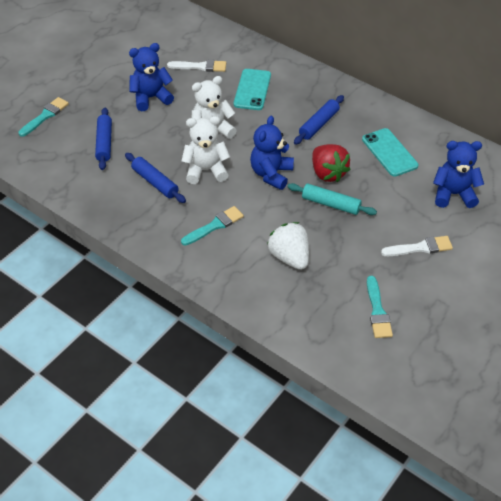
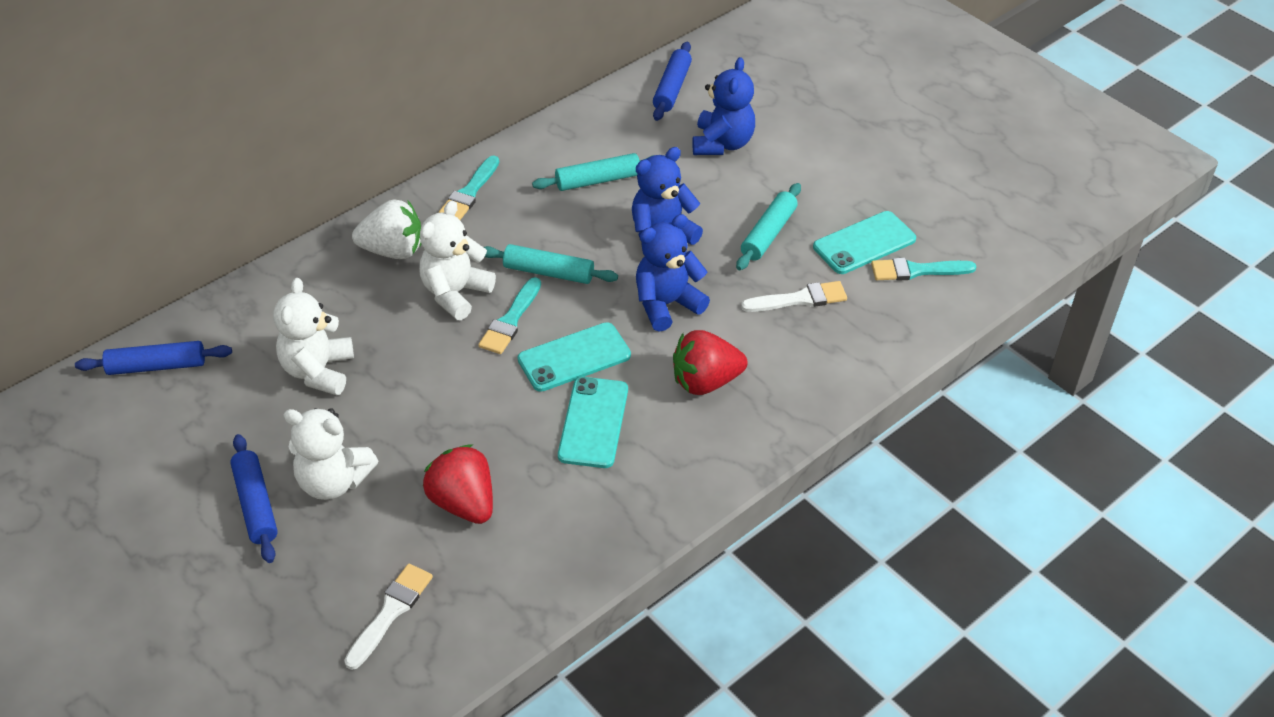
red strawberry: 1 -> 2
turquoise phone: 2 -> 3
turquoise rolling pin: 1 -> 3
white teddy bear: 2 -> 3

